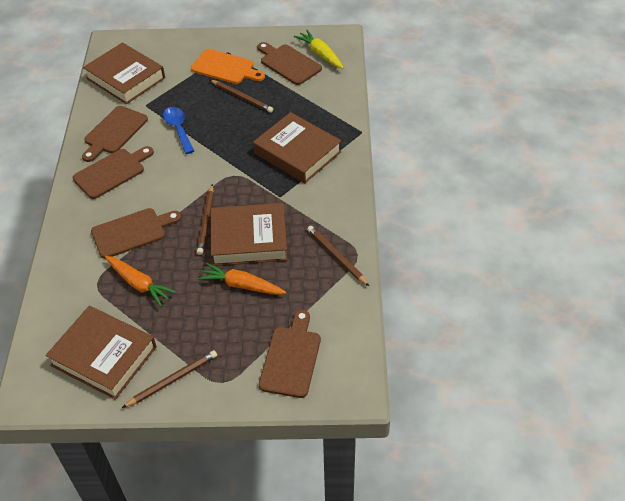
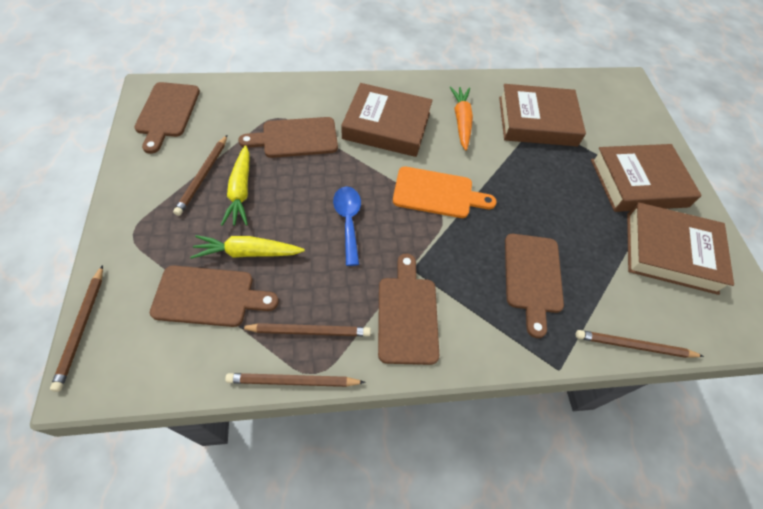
brown pencil: 4 -> 5
orange carrot: 2 -> 1
yellow carrot: 1 -> 2

